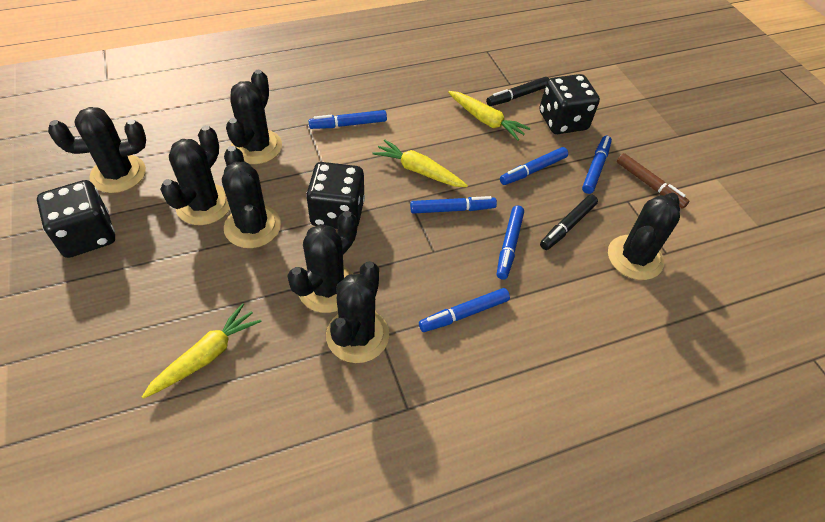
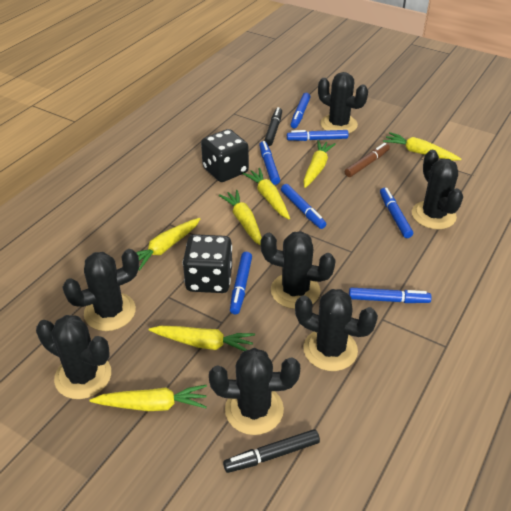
black dice: 3 -> 2
blue marker: 6 -> 7
yellow carrot: 3 -> 7

